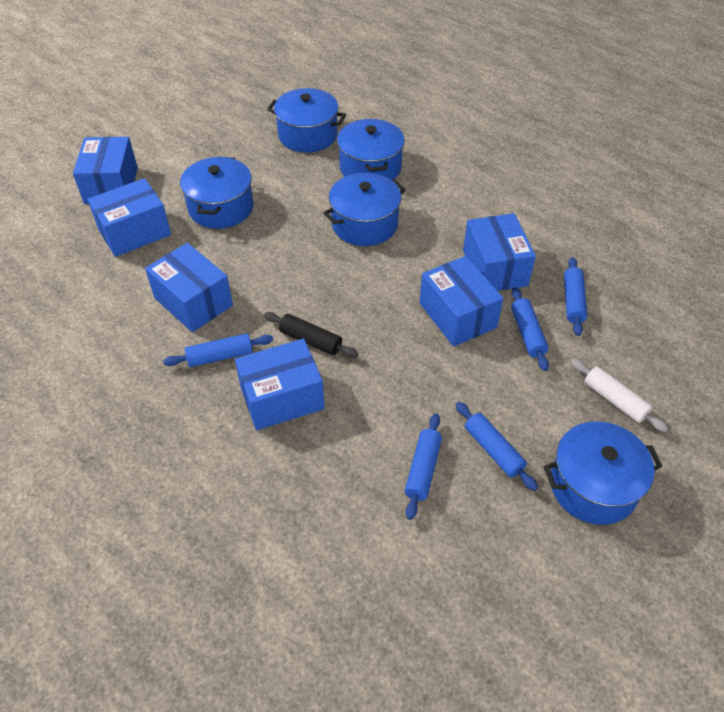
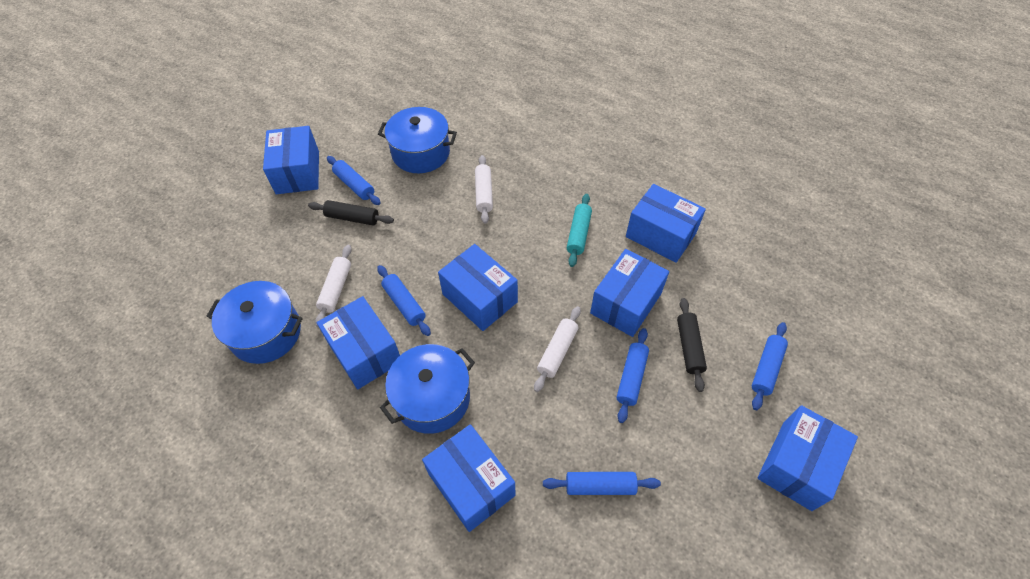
black rolling pin: 1 -> 2
blue box: 6 -> 7
blue pot: 5 -> 3
turquoise rolling pin: 0 -> 1
white rolling pin: 1 -> 3

